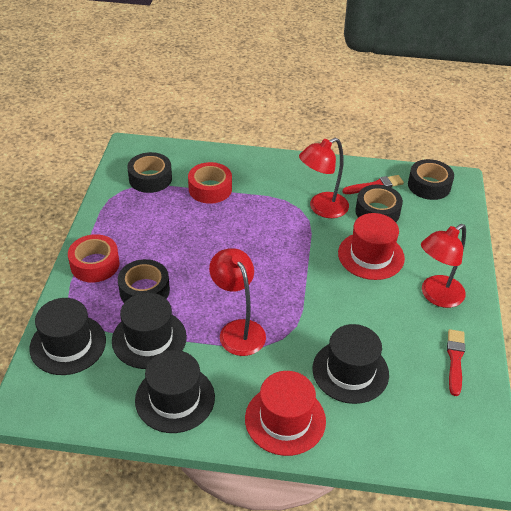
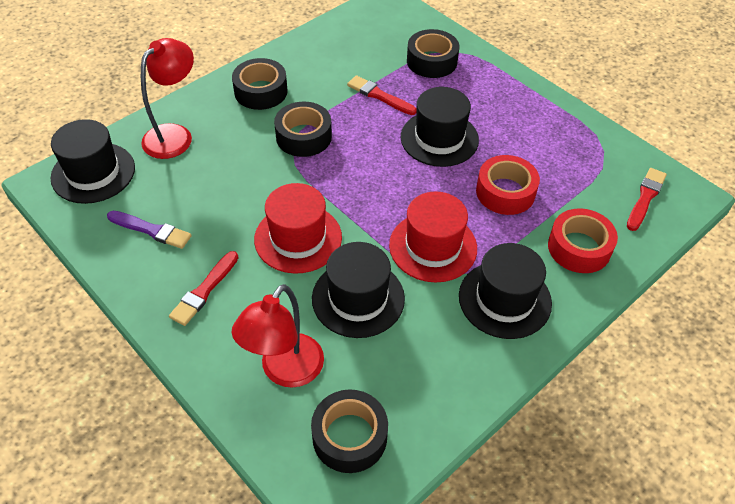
purple brush: 0 -> 1
red brush: 2 -> 3
red lamp: 3 -> 2

